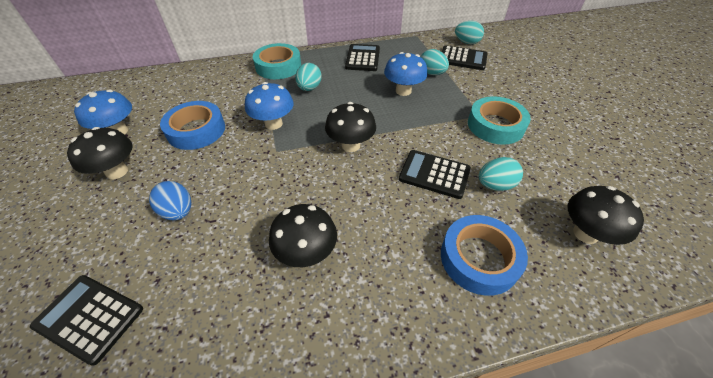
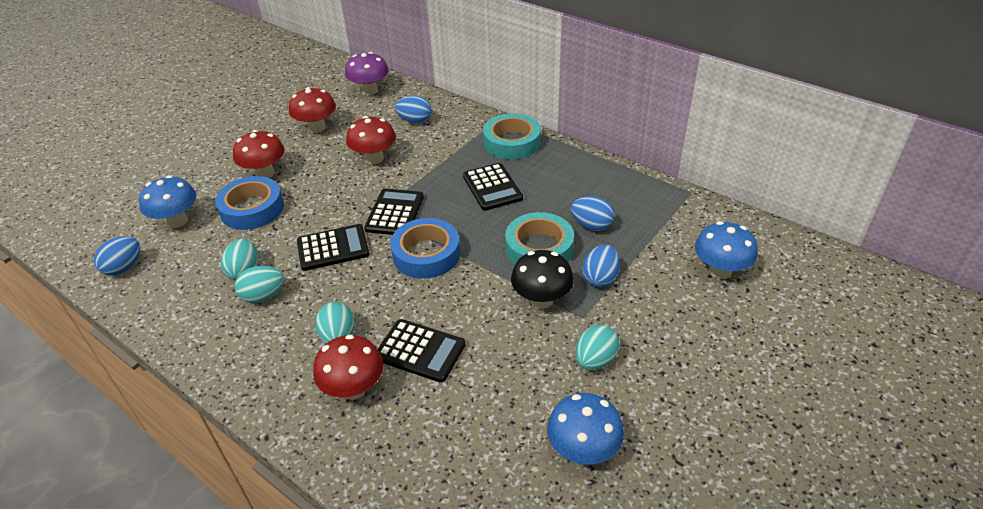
black mushroom: 4 -> 1
blue egg: 1 -> 4
purple mushroom: 0 -> 1
red mushroom: 0 -> 4

